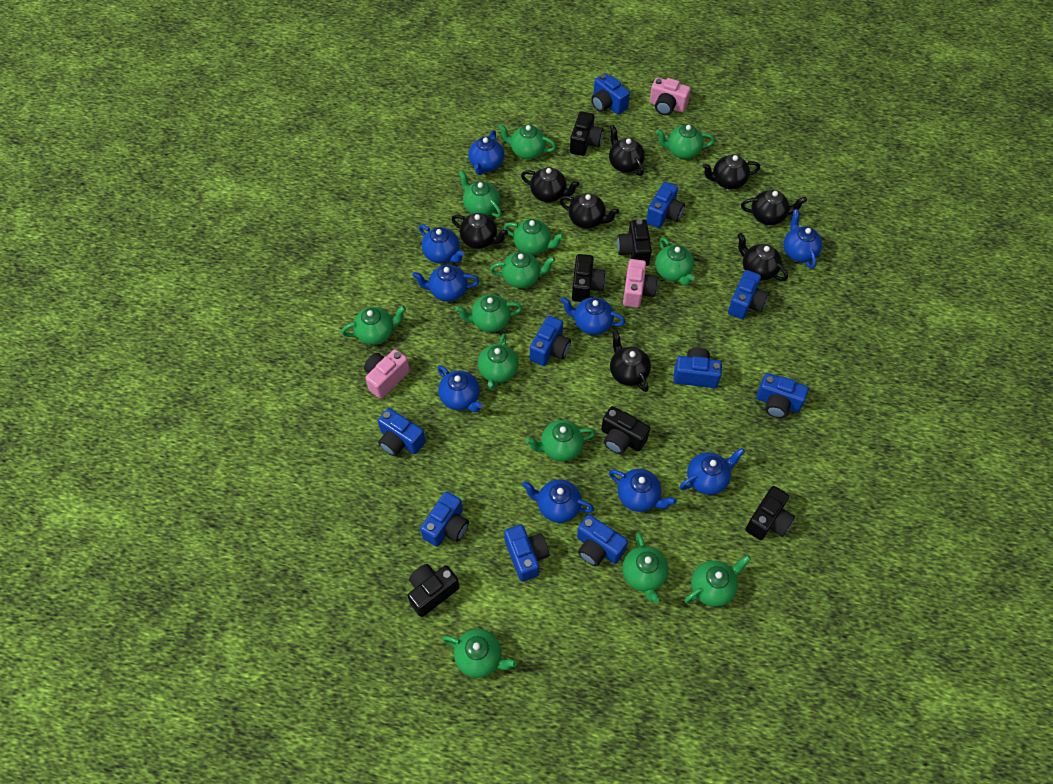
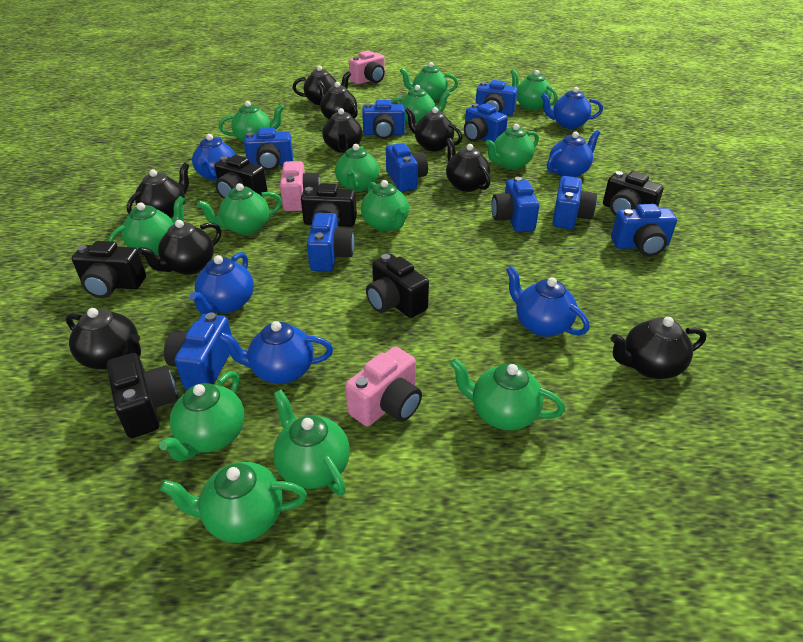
black teapot: 8 -> 9
blue teapot: 9 -> 6

